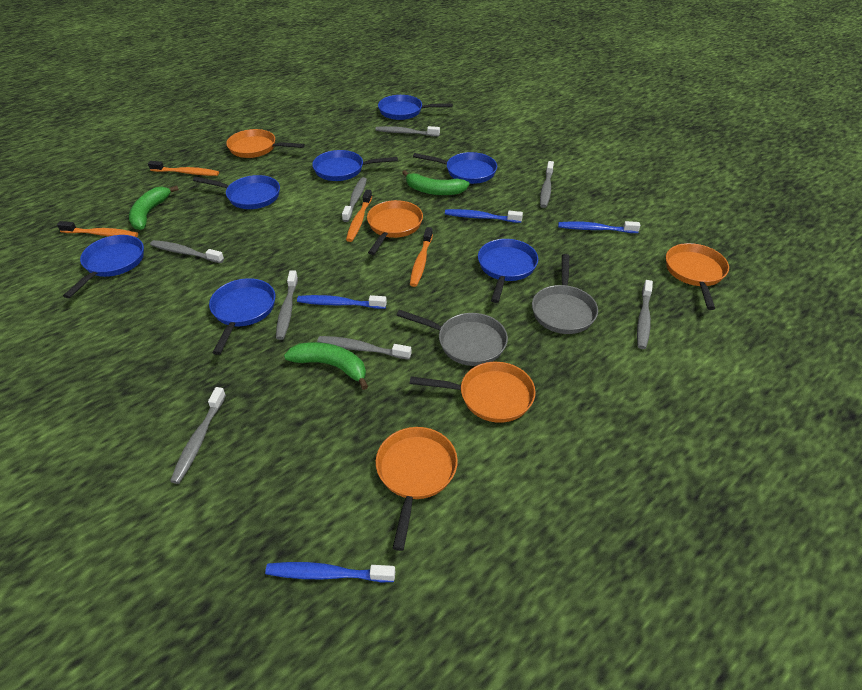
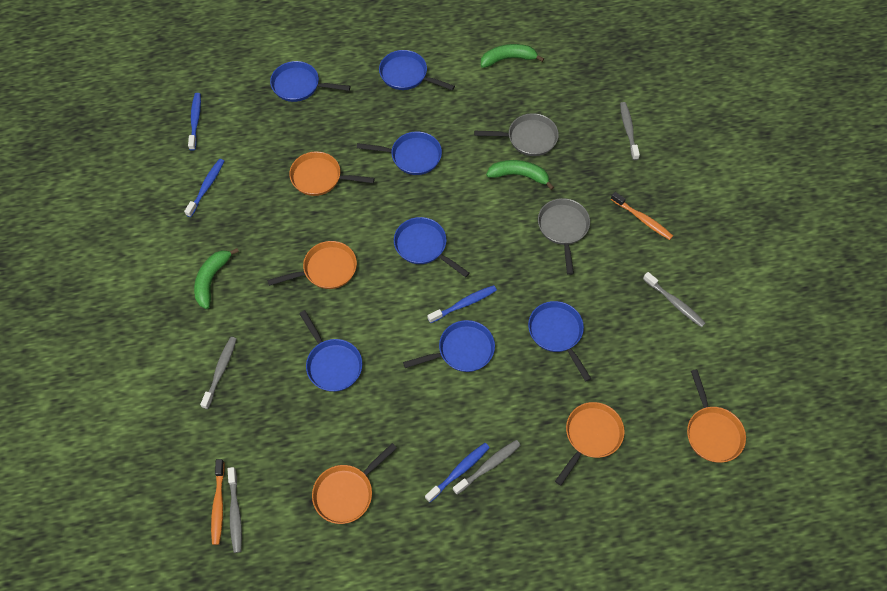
grey toothbrush: 8 -> 5
orange toothbrush: 4 -> 2

